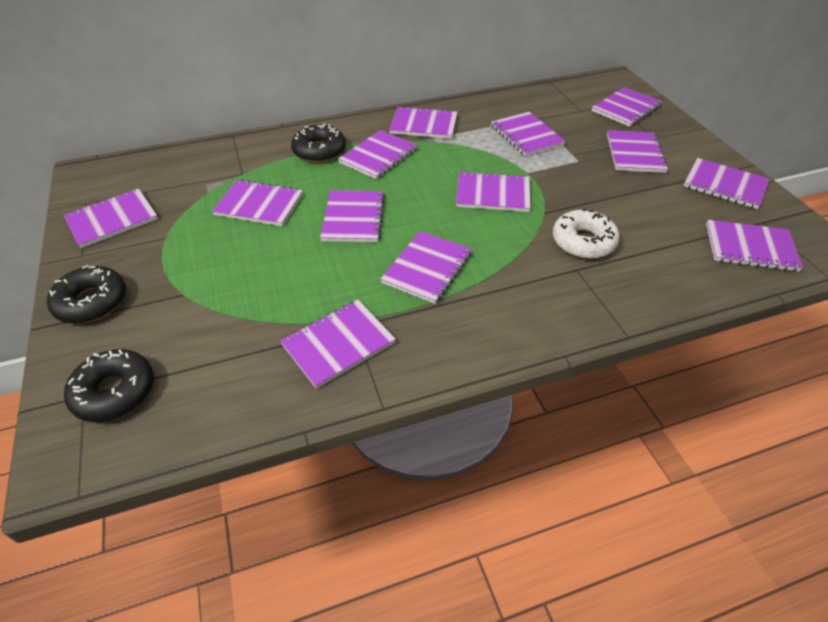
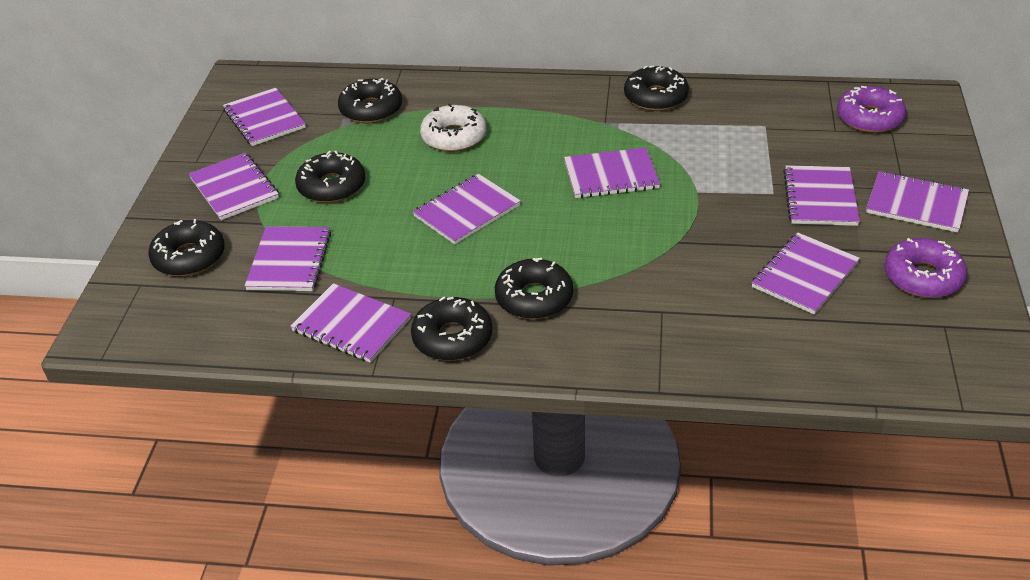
black donut: 3 -> 6
purple donut: 0 -> 2
purple notebook: 13 -> 9

